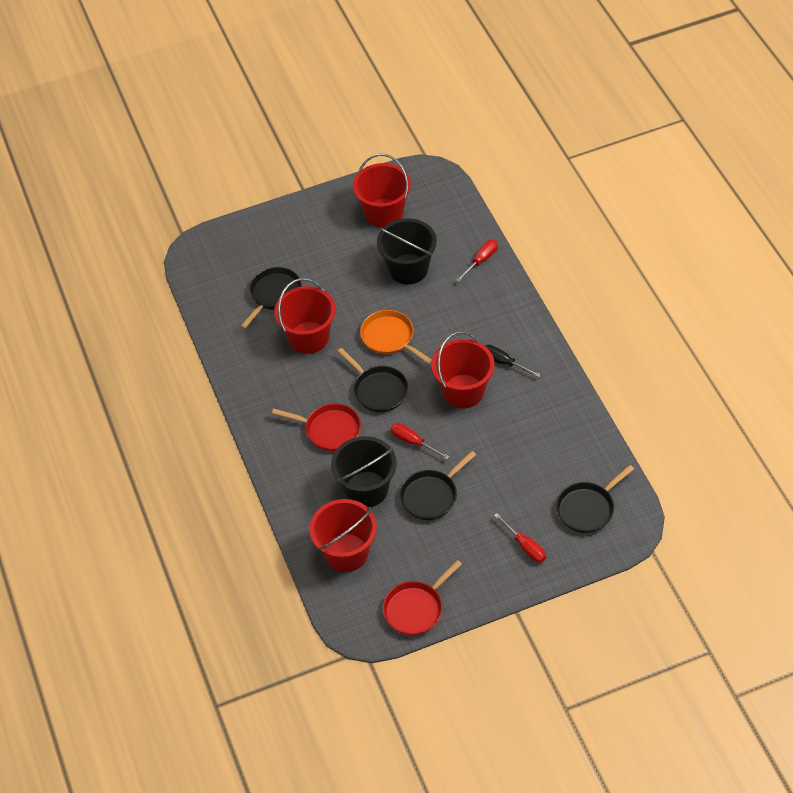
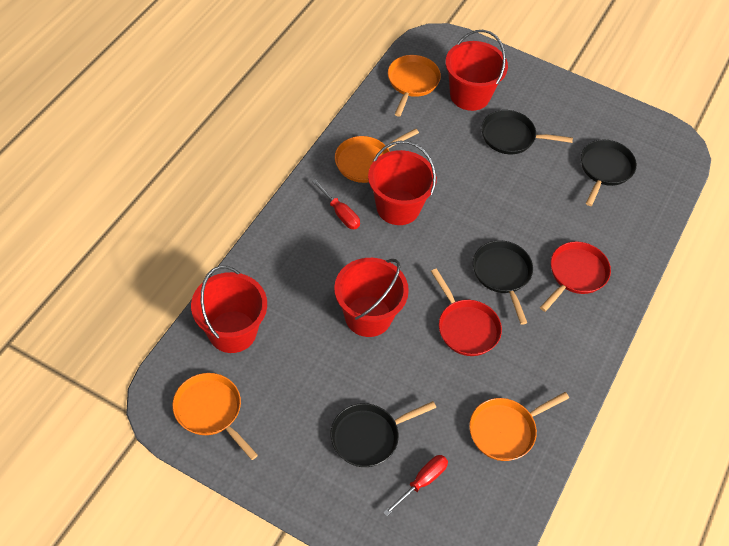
black bucket: 2 -> 0
black screwdriver: 1 -> 0
orange pan: 1 -> 4
red screwdriver: 3 -> 2

